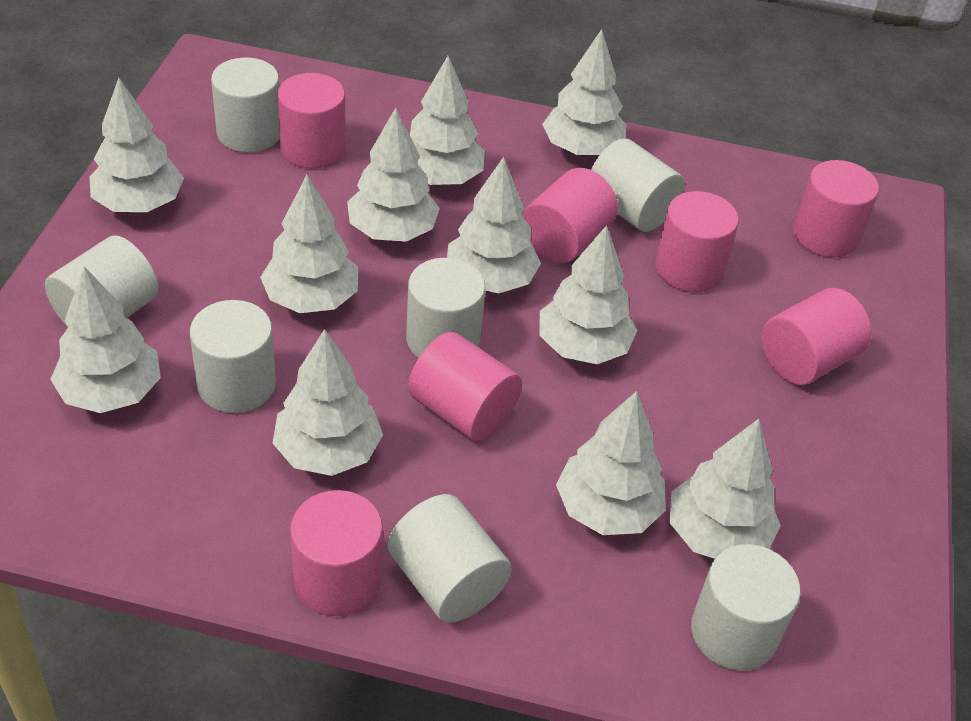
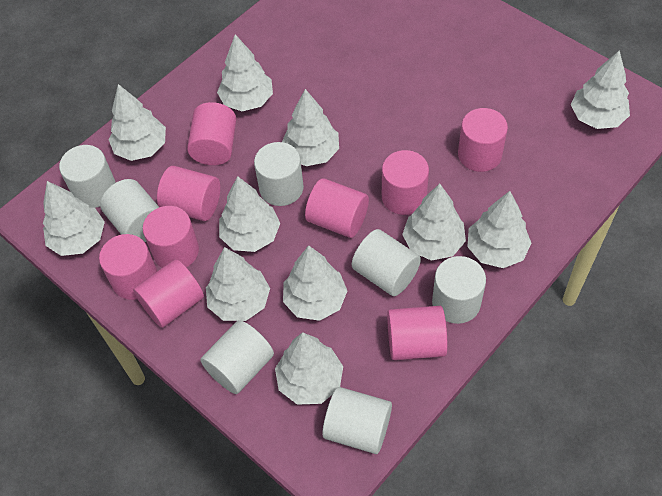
pink cylinder: 7 -> 9

